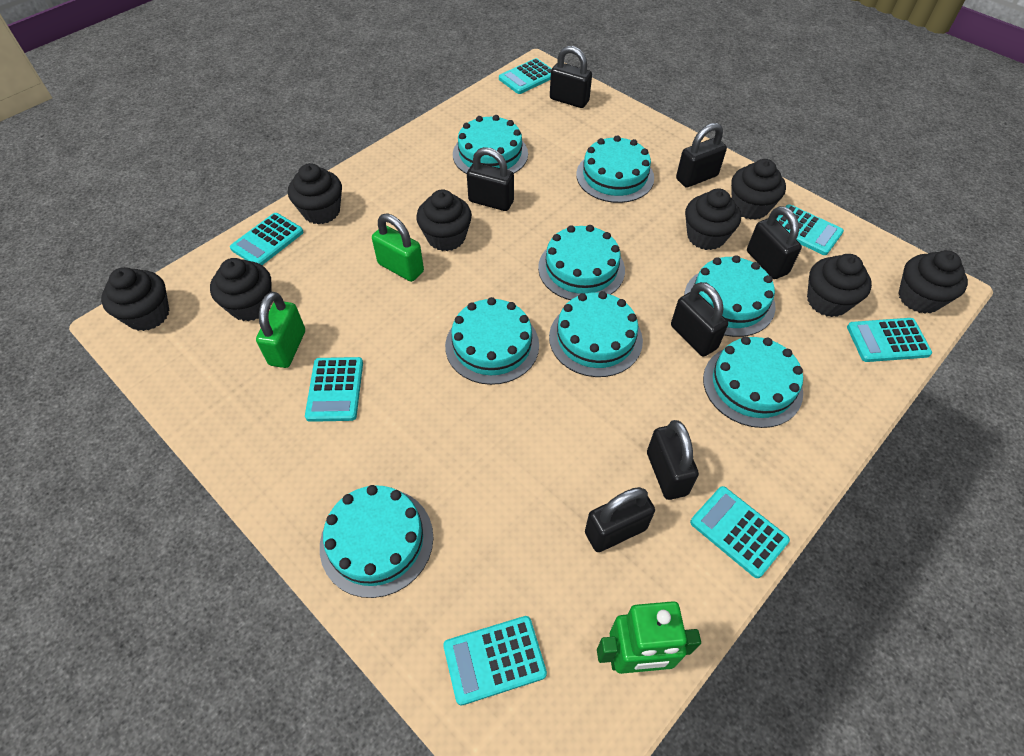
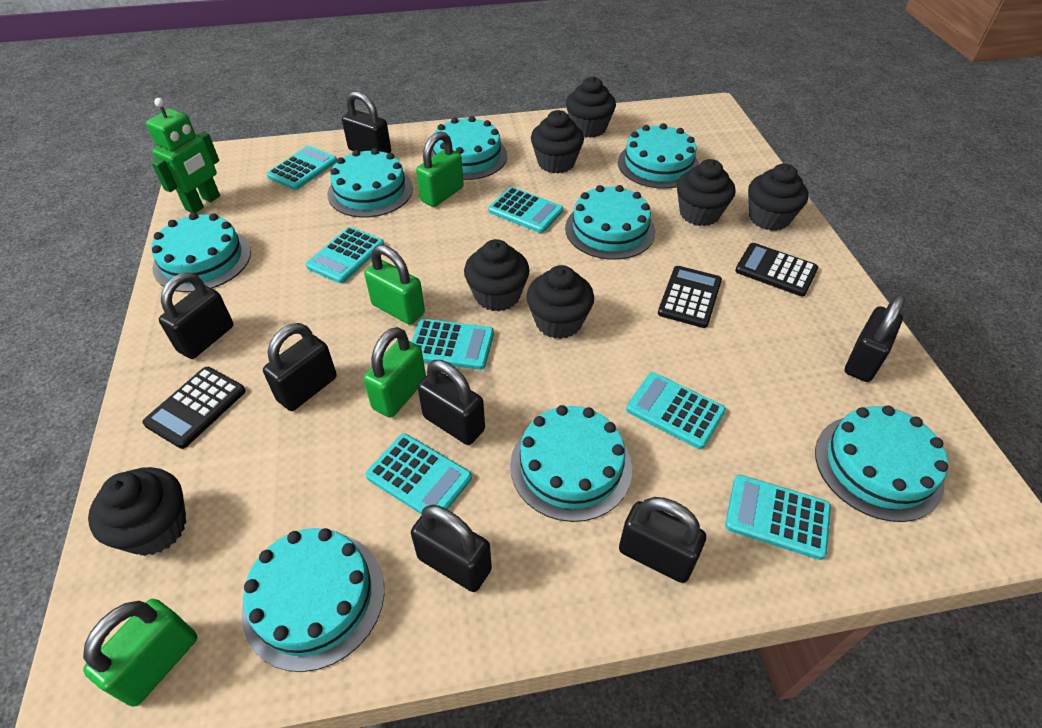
black calculator: 0 -> 3
black cupcake: 8 -> 7
green padlock: 2 -> 4

